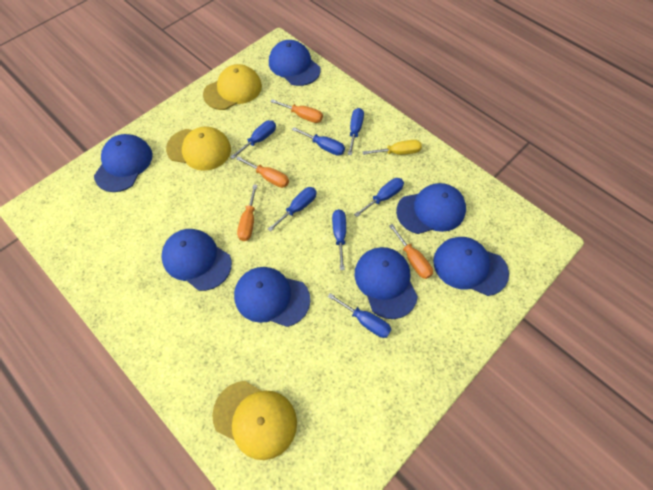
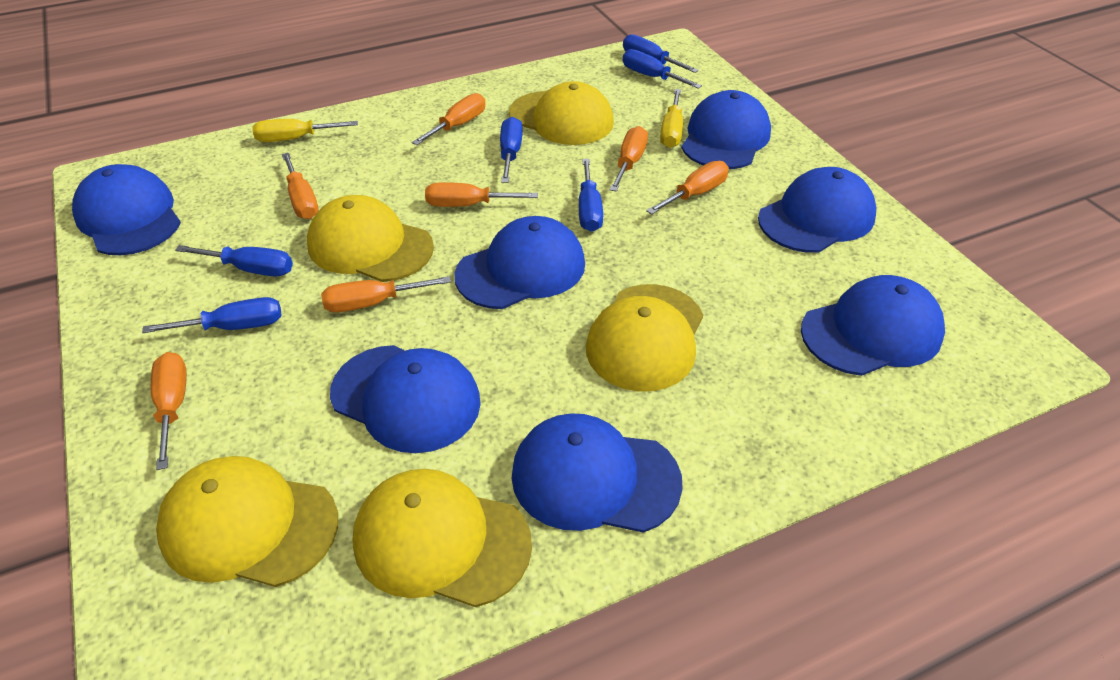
blue screwdriver: 7 -> 6
orange screwdriver: 4 -> 7
yellow cap: 3 -> 5
yellow screwdriver: 1 -> 2

